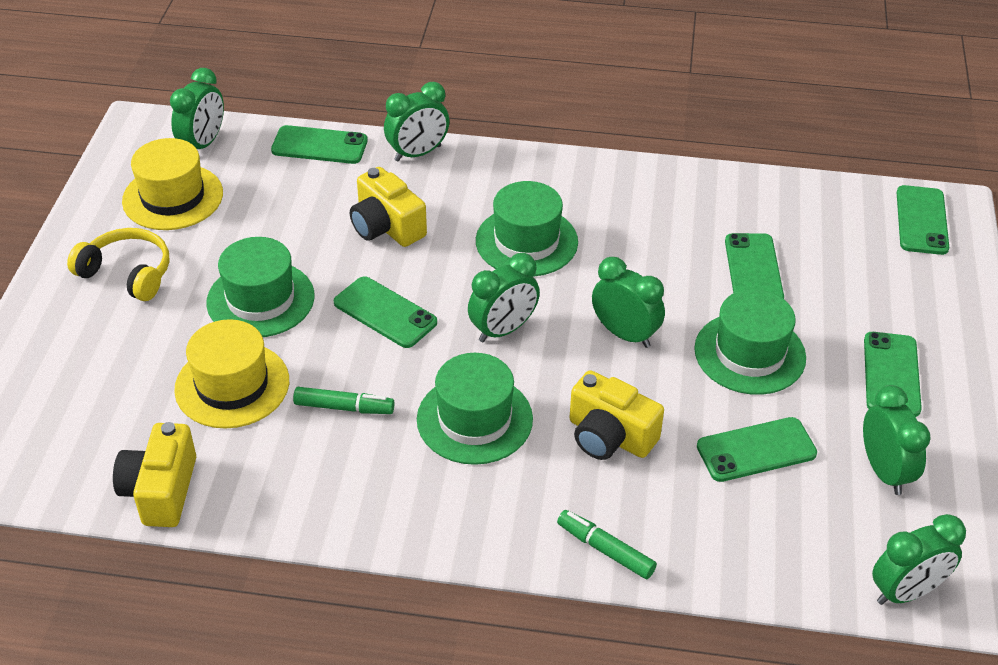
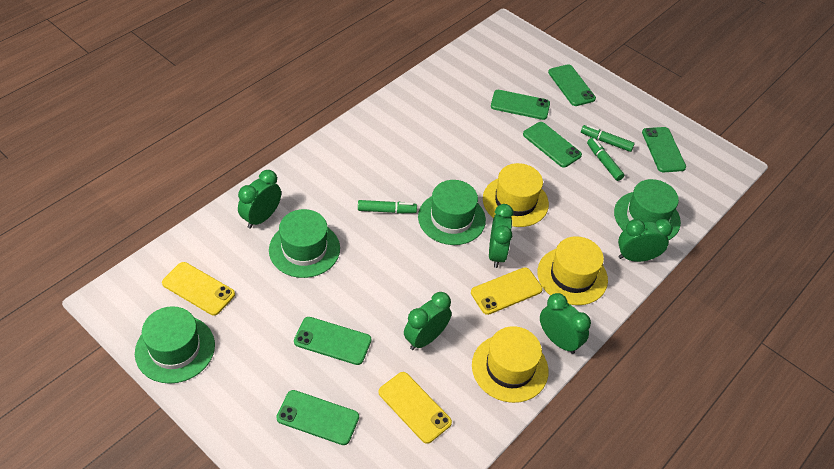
green clock: 6 -> 5
green marker: 2 -> 3
yellow camera: 3 -> 0
yellow hat: 2 -> 3
yellow headphones: 1 -> 0
yellow phone: 0 -> 3

